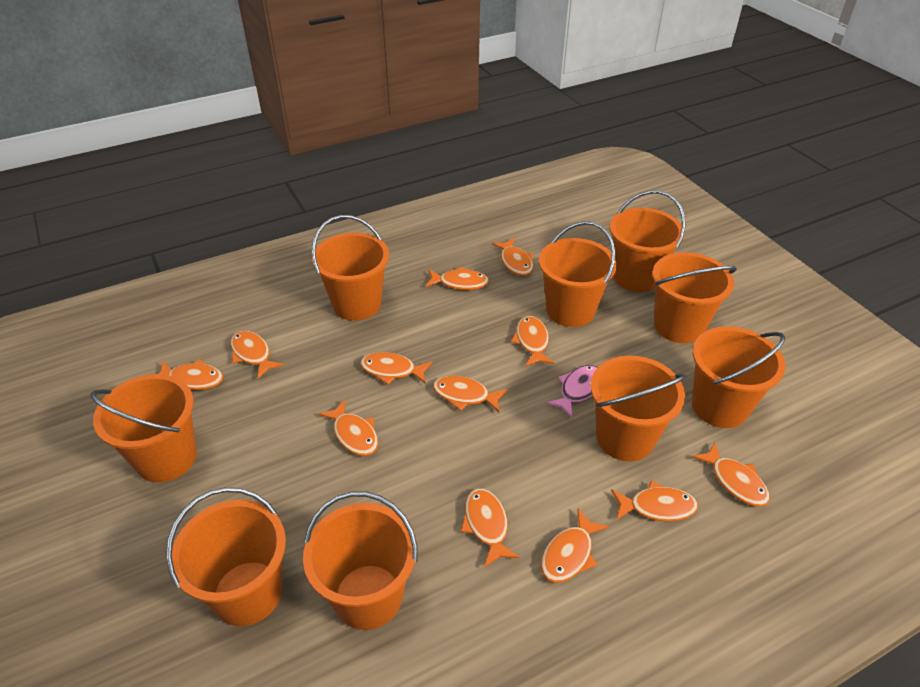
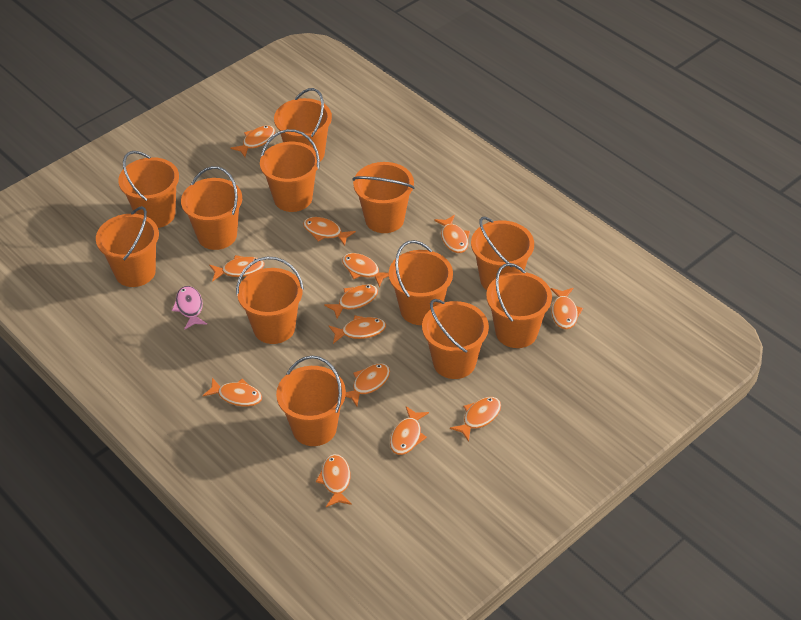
orange bucket: 9 -> 12
orange fish: 12 -> 13

